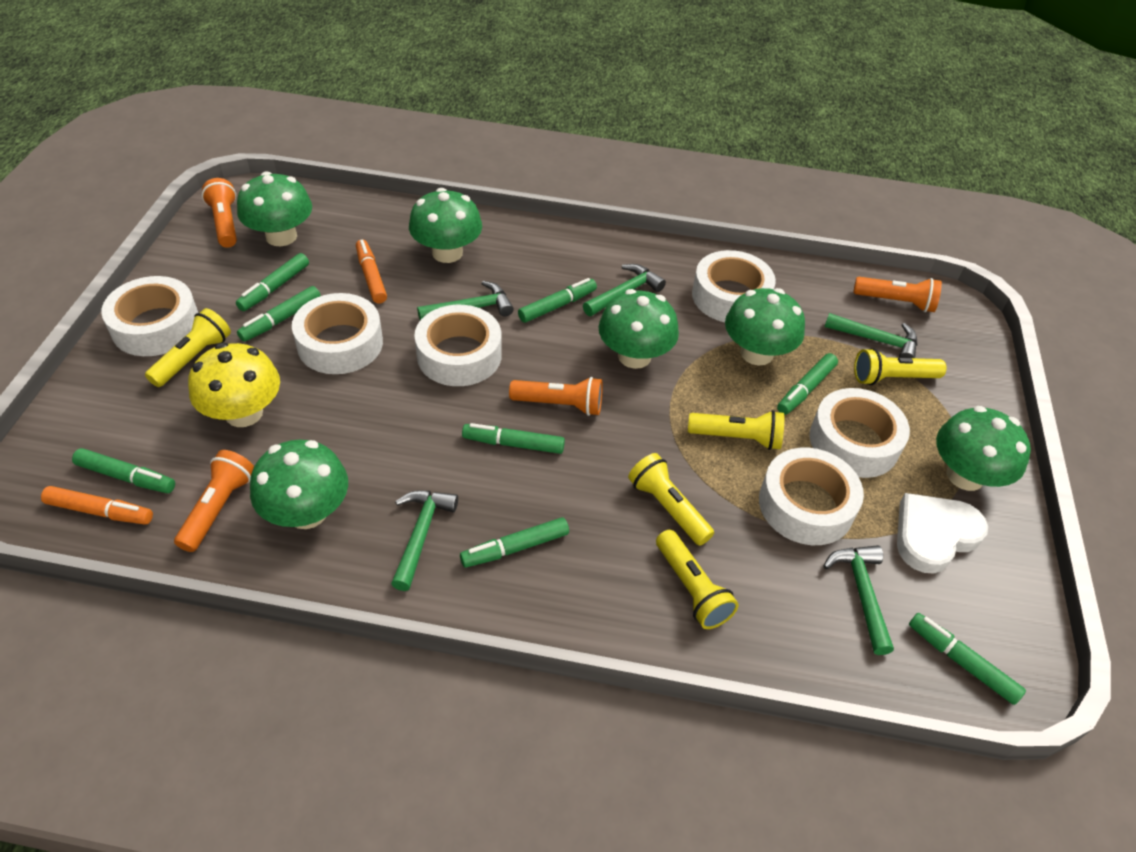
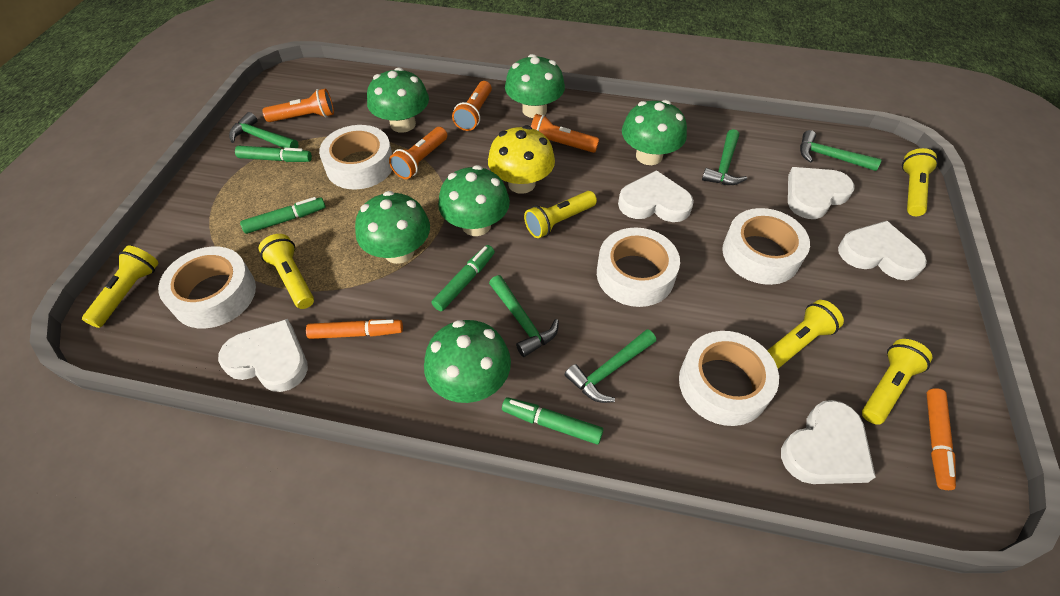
green marker: 8 -> 4
white heart: 1 -> 5
white tape: 6 -> 5
yellow flashlight: 5 -> 6

